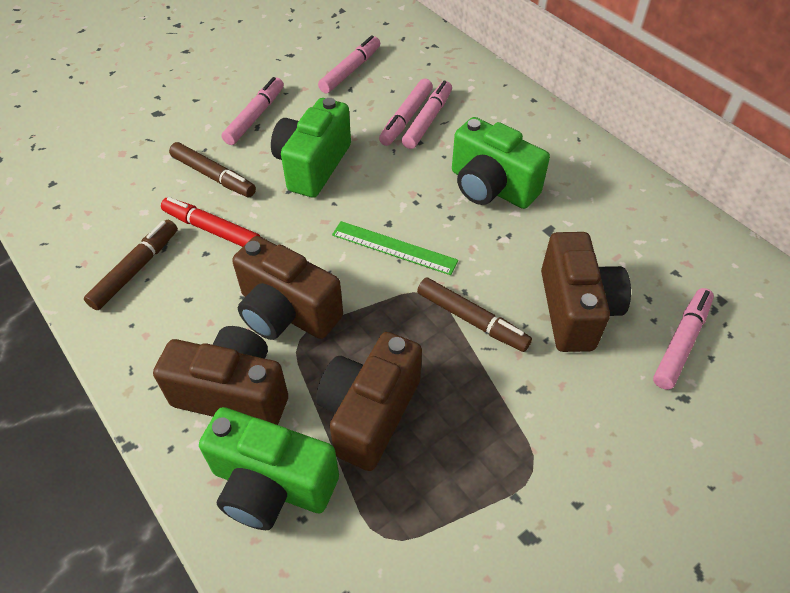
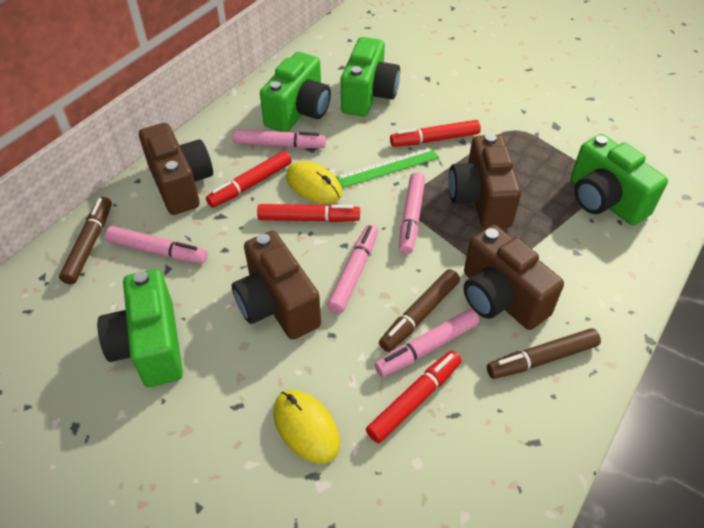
green camera: 3 -> 4
red marker: 1 -> 4
yellow mouse: 0 -> 2

